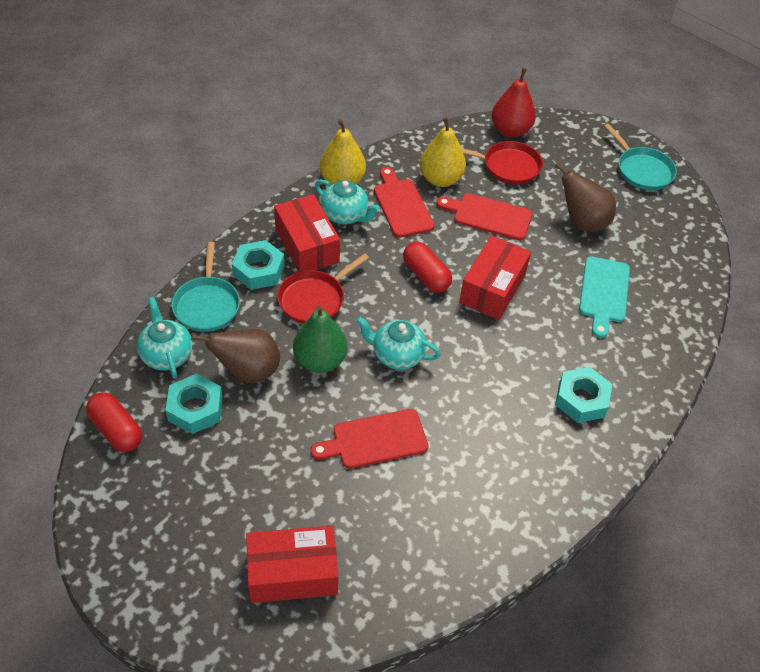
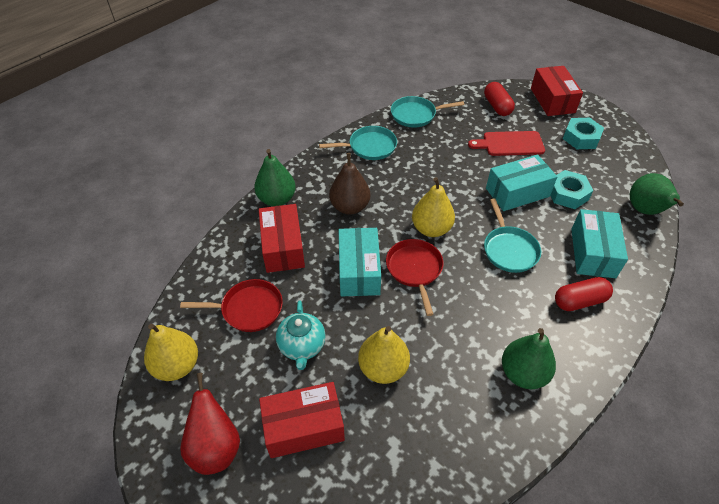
brown pear: 2 -> 1
green pear: 1 -> 3
red cutting board: 3 -> 1
turquoise box: 0 -> 3
turquoise cutting board: 1 -> 0
turquoise nut: 3 -> 2
turquoise pan: 2 -> 3
turquoise teapot: 3 -> 1
yellow pear: 2 -> 3

